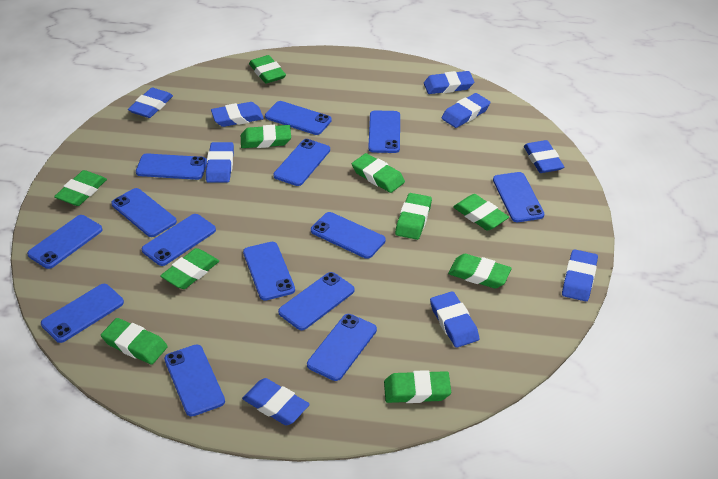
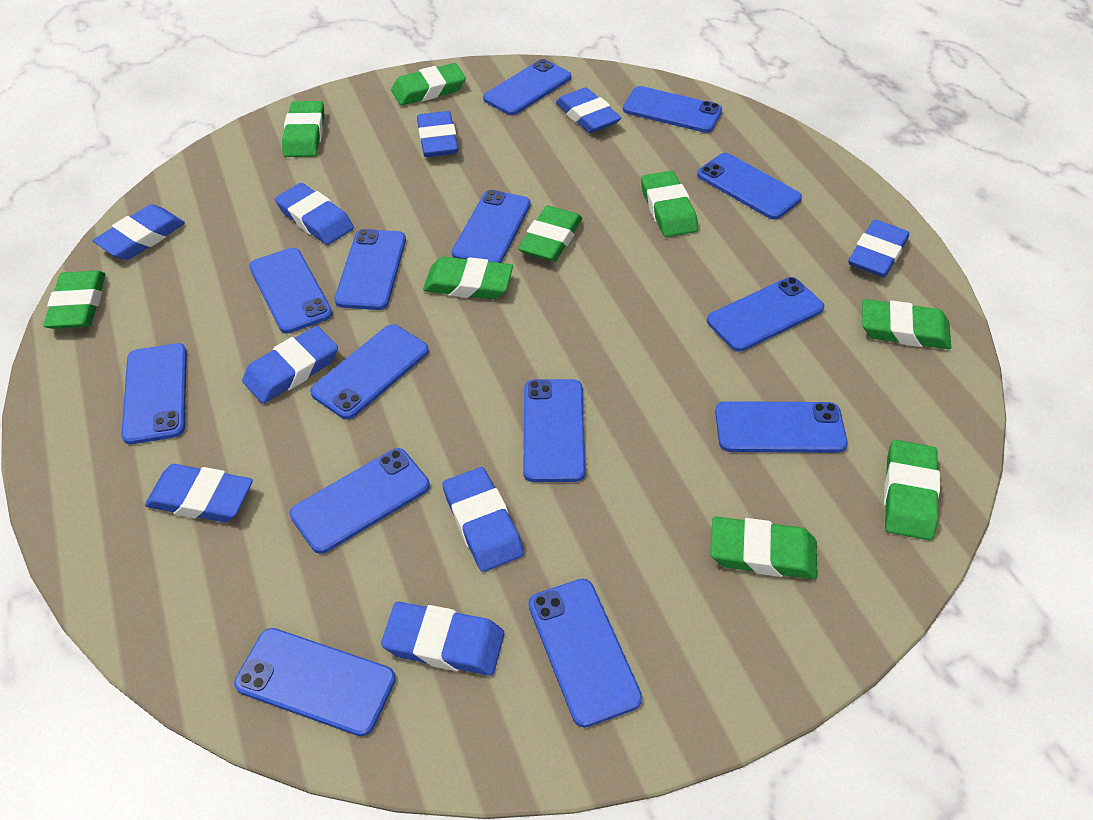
green eraser: 10 -> 9

